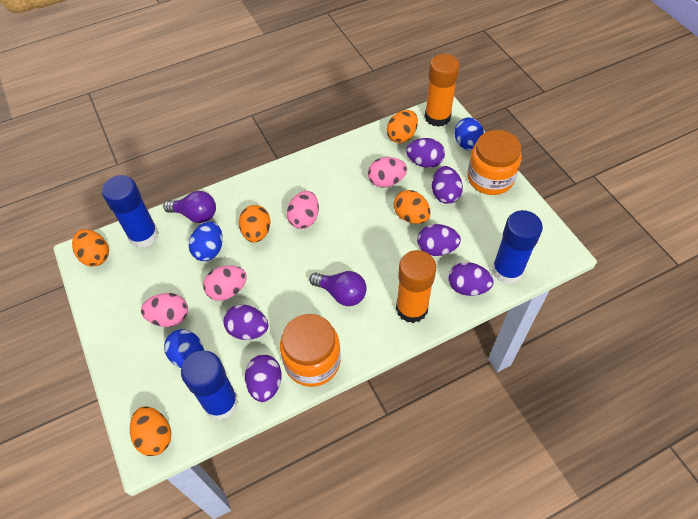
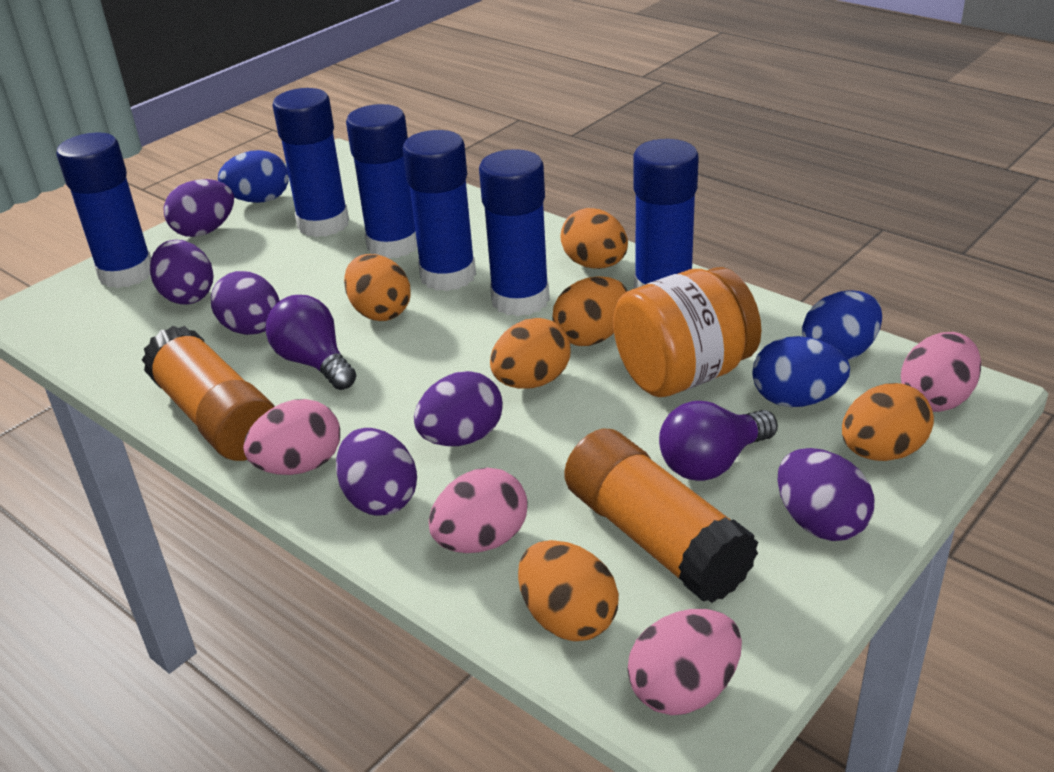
blue glue stick: 3 -> 6
orange egg: 5 -> 6
orange jar: 2 -> 1

